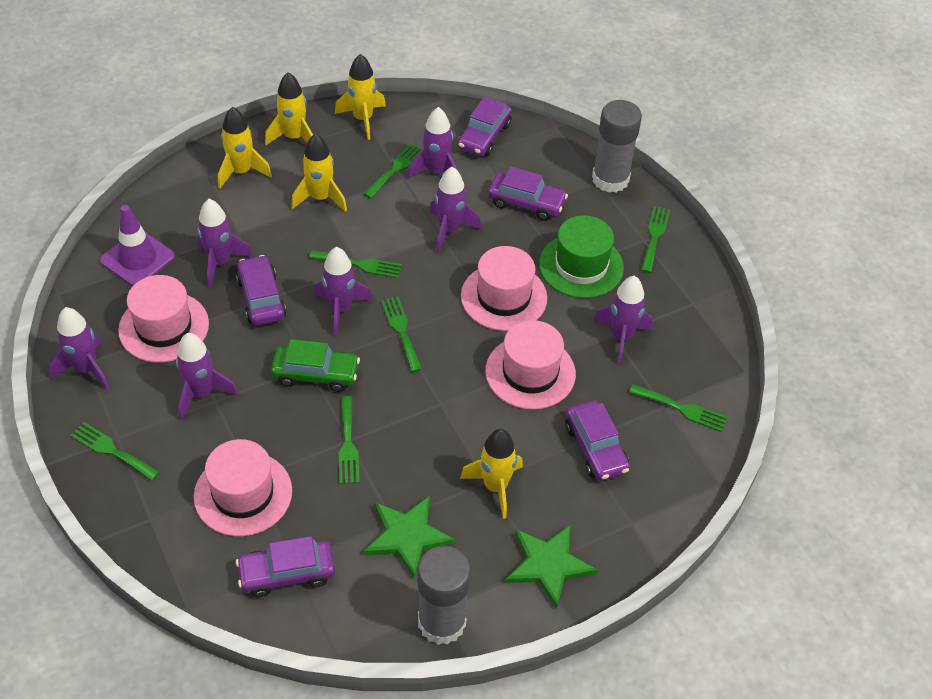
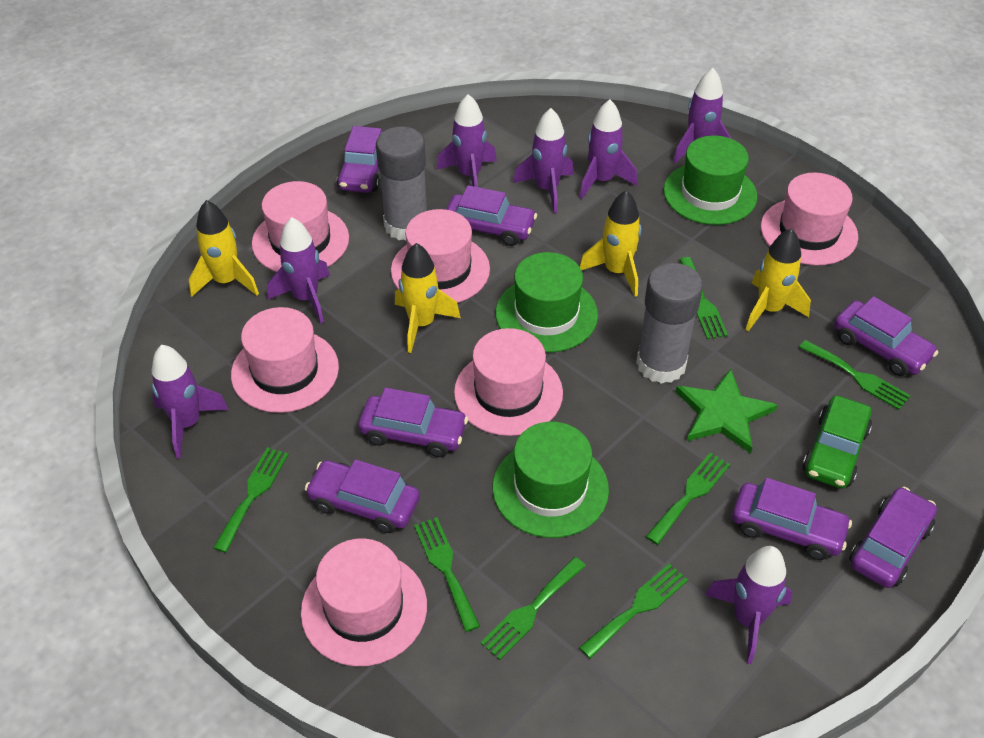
green hat: 1 -> 3
green star: 2 -> 1
pink hat: 4 -> 6
purple car: 5 -> 7
purple traffic cone: 1 -> 0
yellow rocket: 5 -> 4

